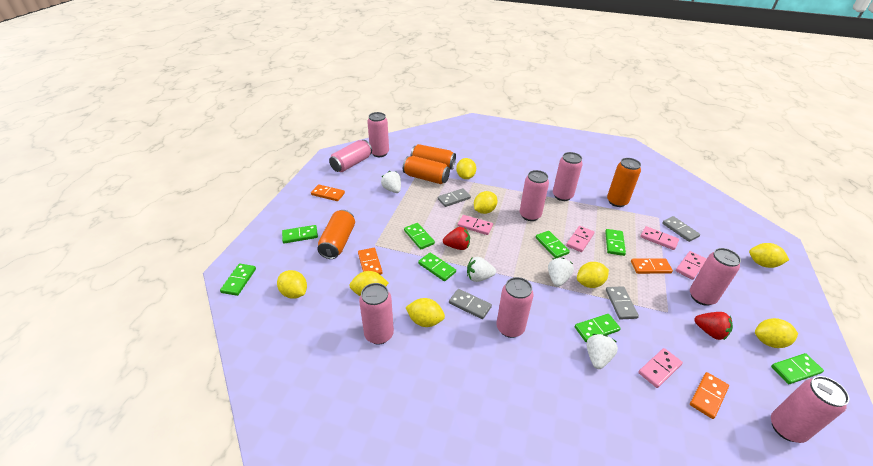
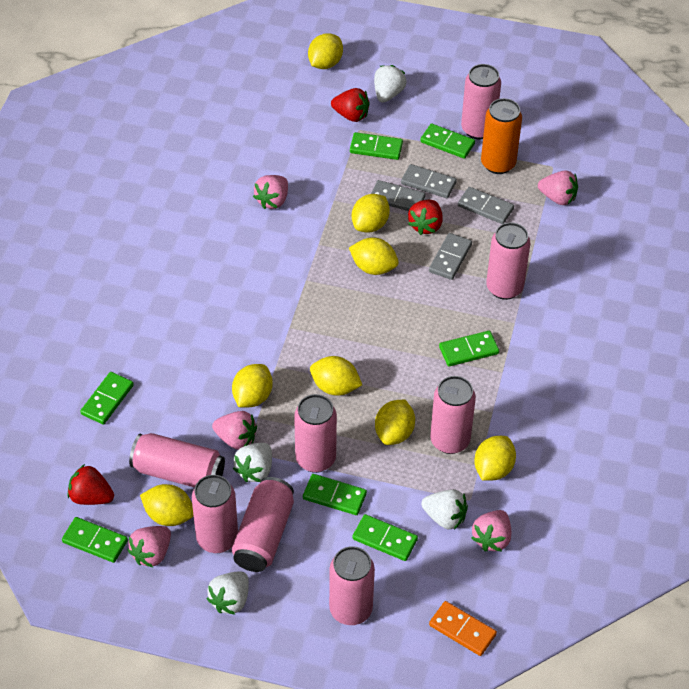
green domino: 8 -> 7
orange can: 4 -> 1
orange domino: 4 -> 1
pink domino: 5 -> 0
pink strawberry: 0 -> 5
red strawberry: 2 -> 3

